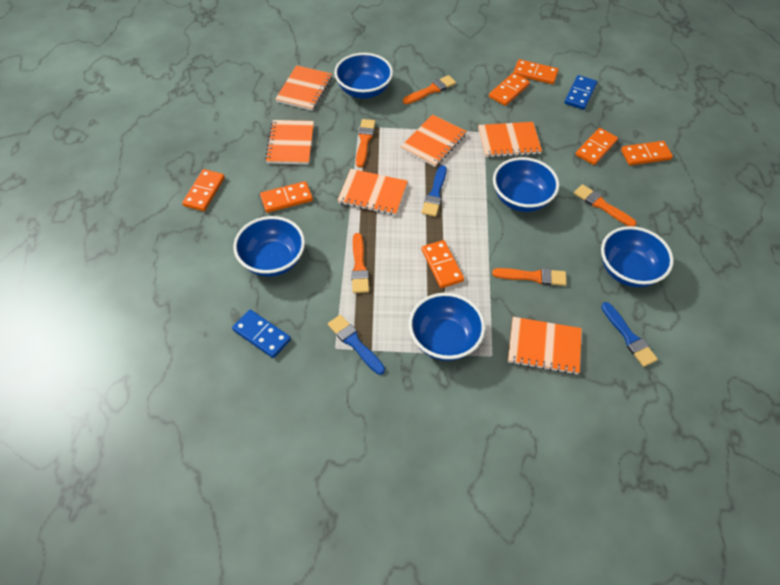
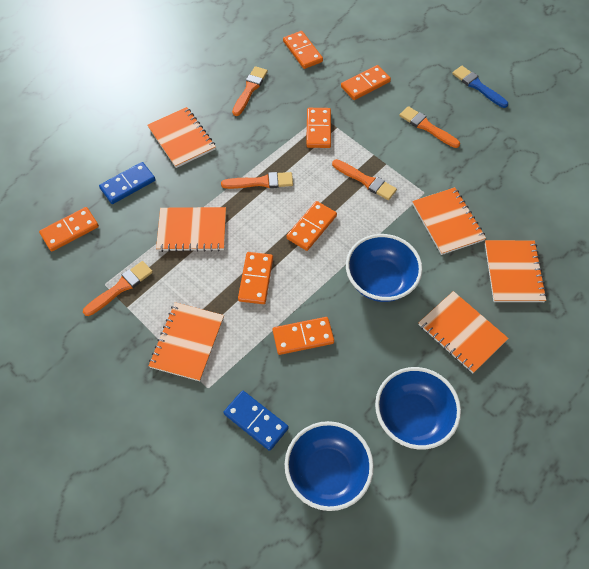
blue bowl: 5 -> 3
blue brush: 3 -> 1

